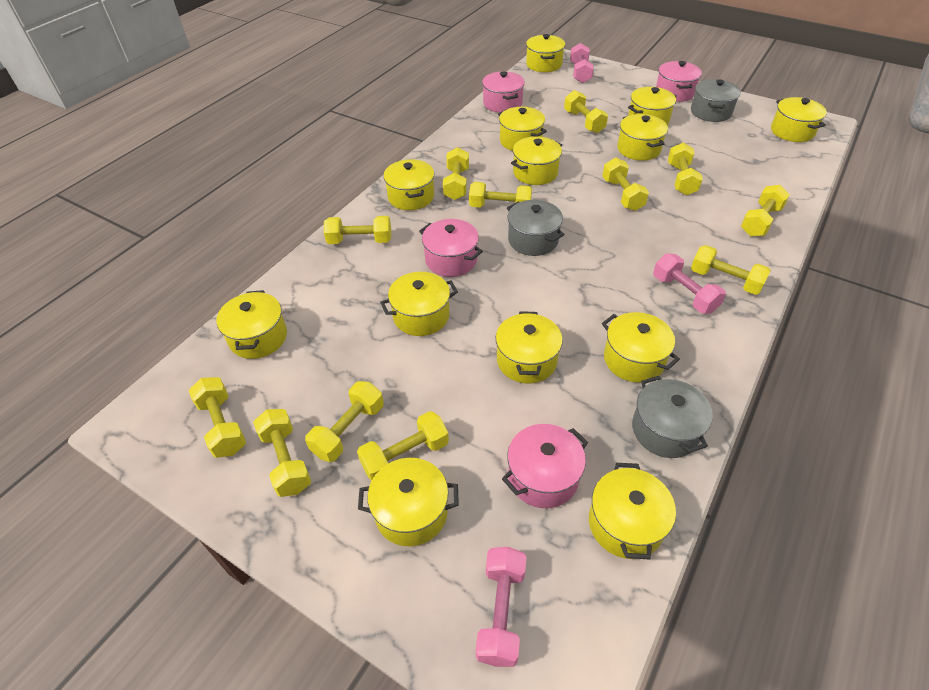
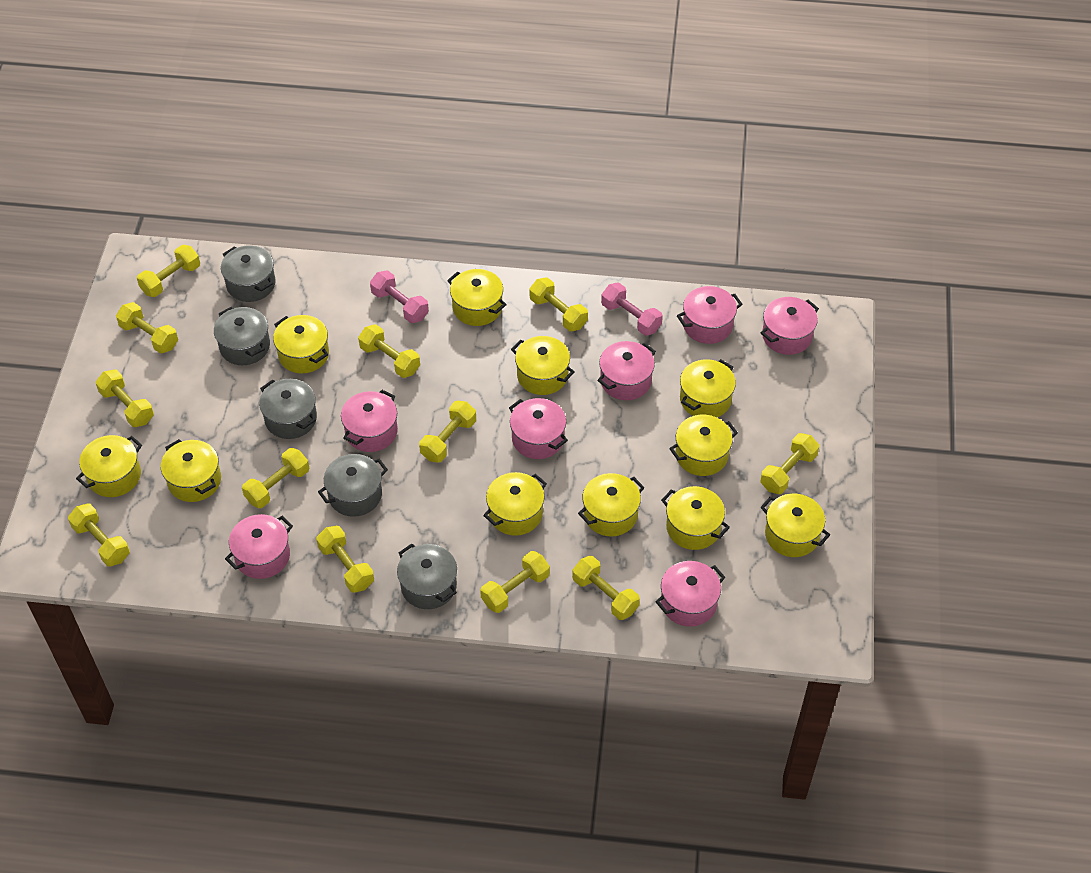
grey pot: 3 -> 5
pink dumbbell: 3 -> 2
pink pot: 4 -> 7
yellow pot: 13 -> 11

